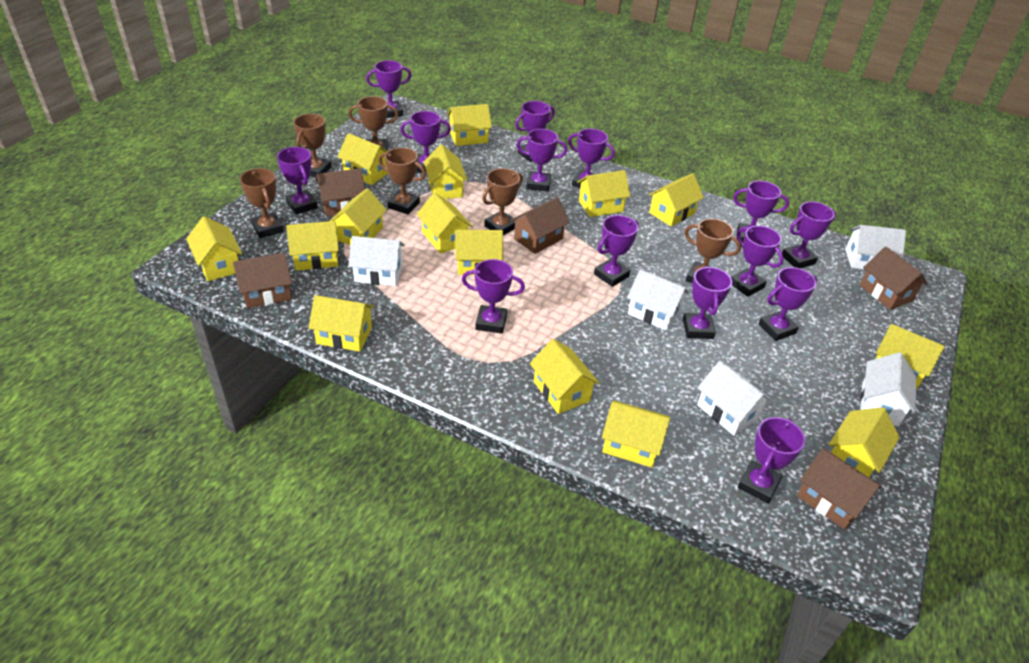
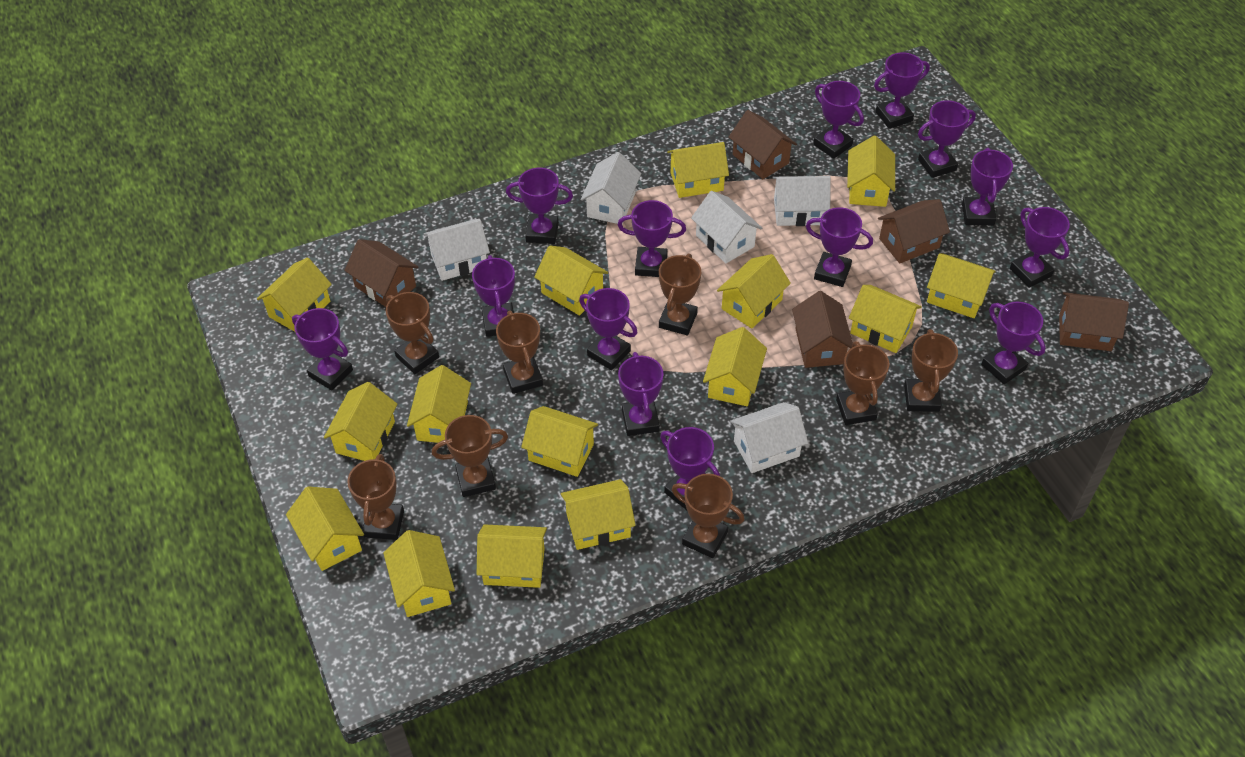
brown trophy: 6 -> 8

